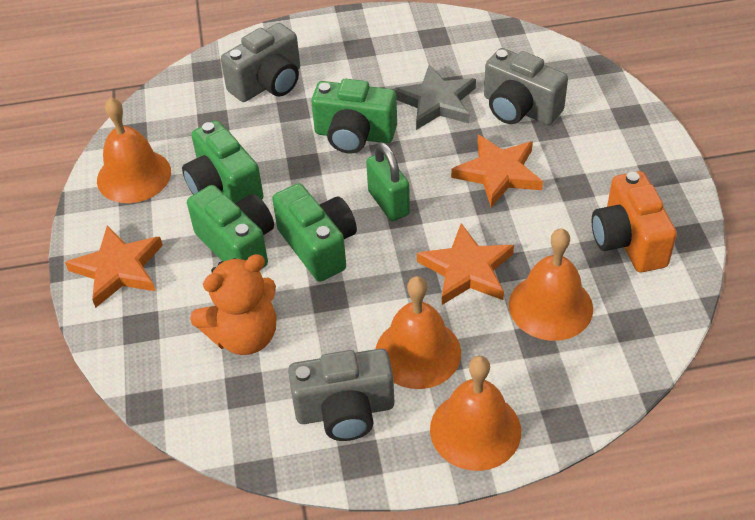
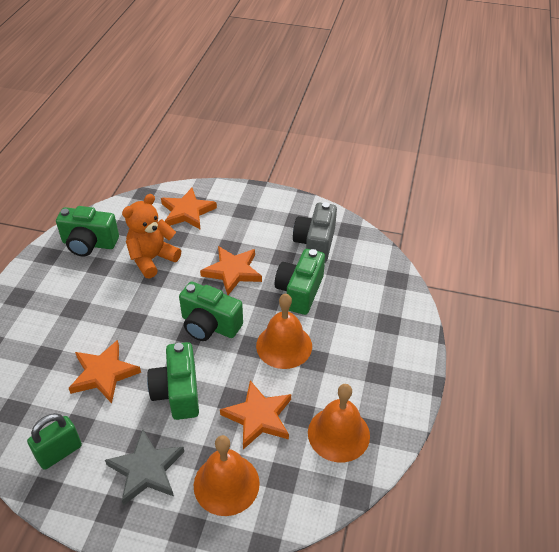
grey camera: 3 -> 1
orange bell: 4 -> 3
orange camera: 1 -> 0
orange star: 3 -> 4

